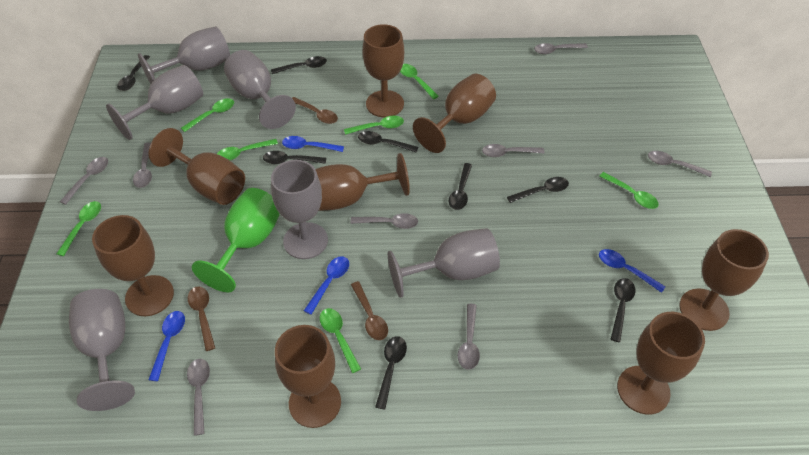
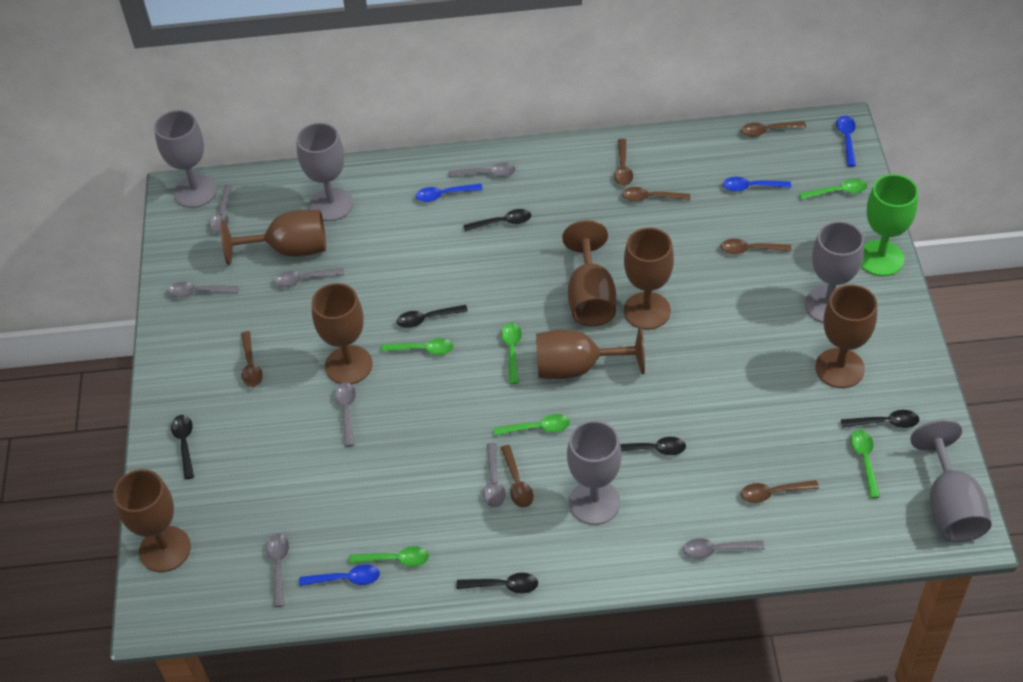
black spoon: 8 -> 6
brown goblet: 8 -> 7
brown spoon: 3 -> 7
green spoon: 7 -> 6
grey goblet: 6 -> 5

